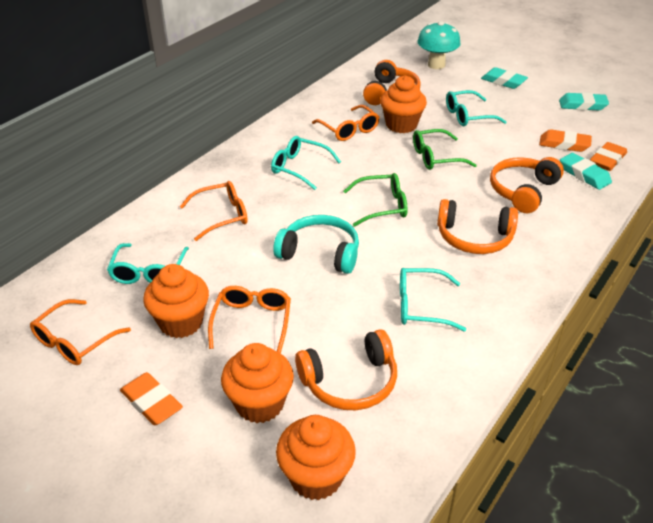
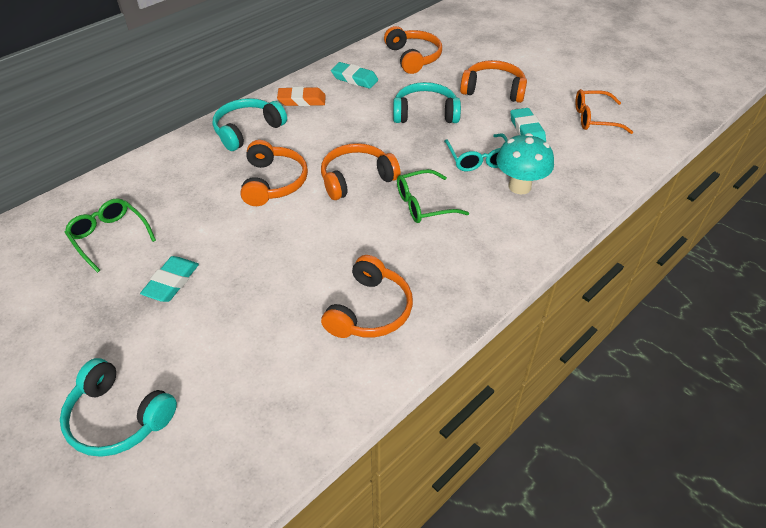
orange cupcake: 4 -> 0
orange eraser: 3 -> 1
orange glasses: 4 -> 1
orange headphones: 4 -> 5
turquoise glasses: 4 -> 1
turquoise headphones: 1 -> 3

